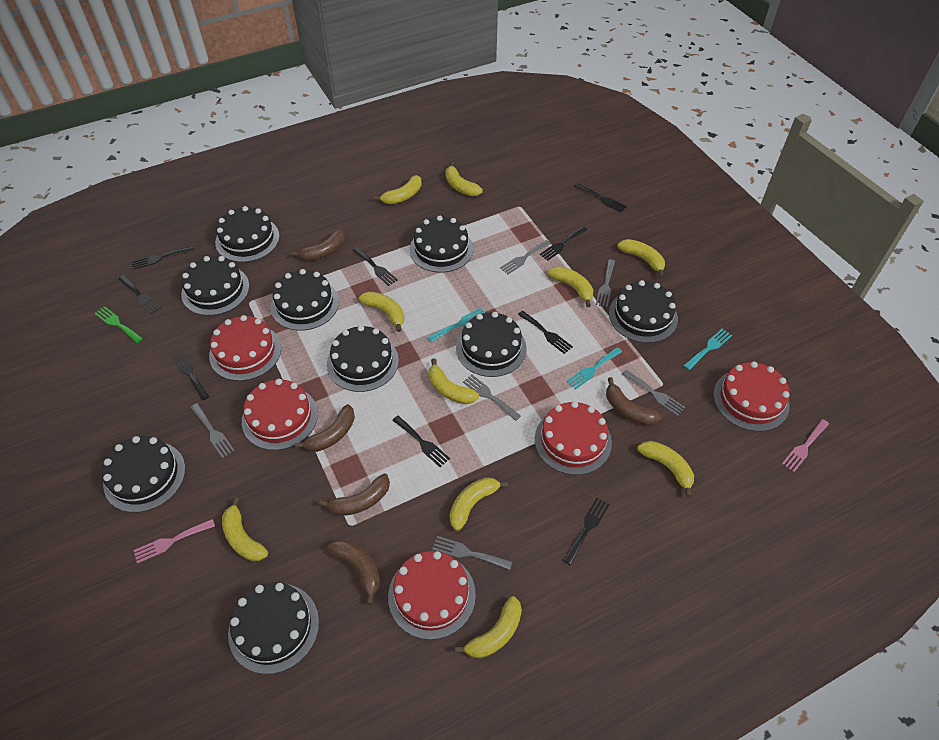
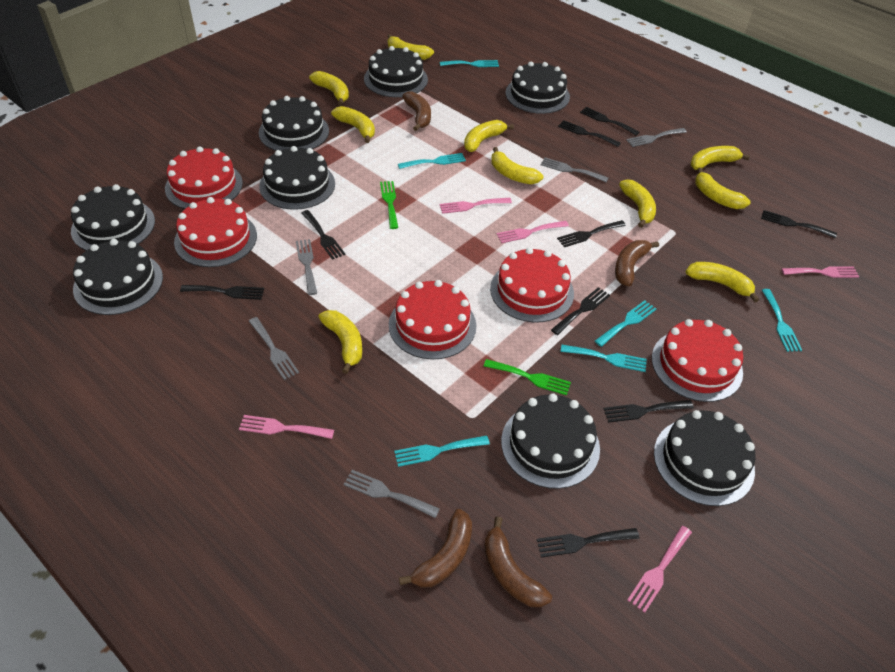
black cake: 9 -> 8
brown banana: 5 -> 4
green fork: 1 -> 2
grey fork: 6 -> 5
pink fork: 2 -> 5
turquoise fork: 3 -> 6

